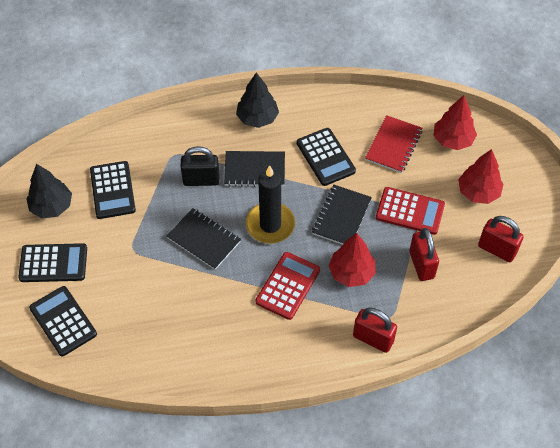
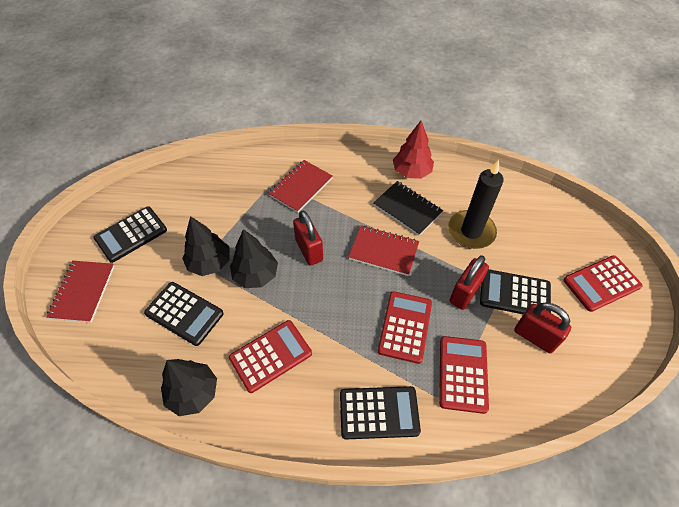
black notebook: 3 -> 1
black padlock: 1 -> 0
black tree: 2 -> 3
red calculator: 2 -> 4
red notebook: 1 -> 3
red tree: 3 -> 1

